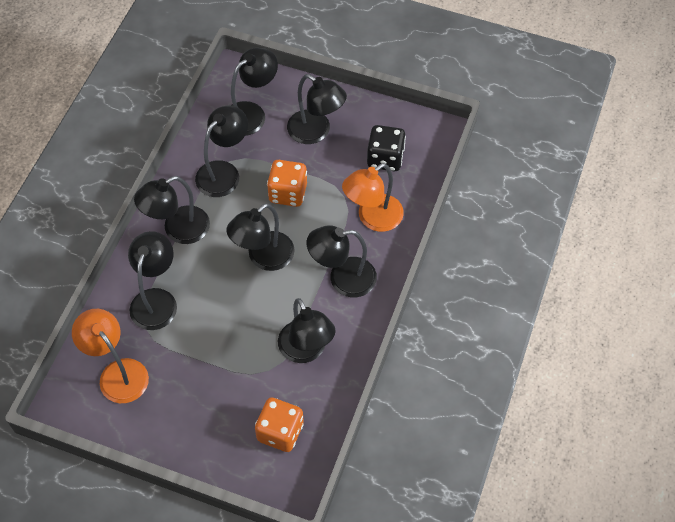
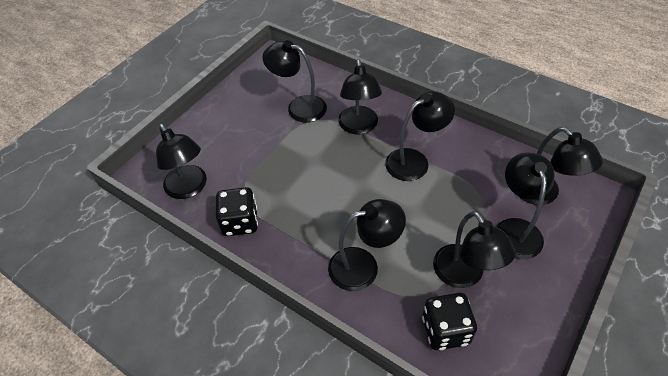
black dice: 1 -> 2
orange dice: 2 -> 0
orange lamp: 2 -> 0

